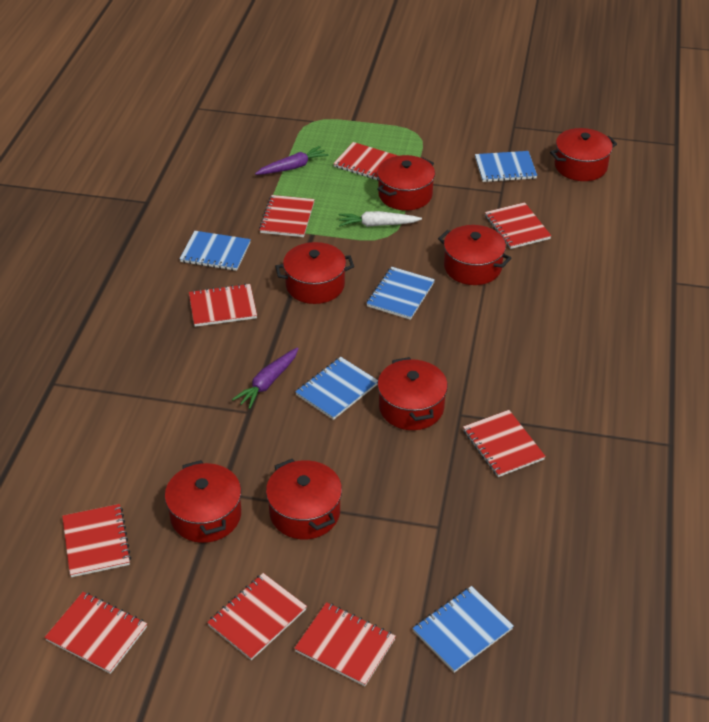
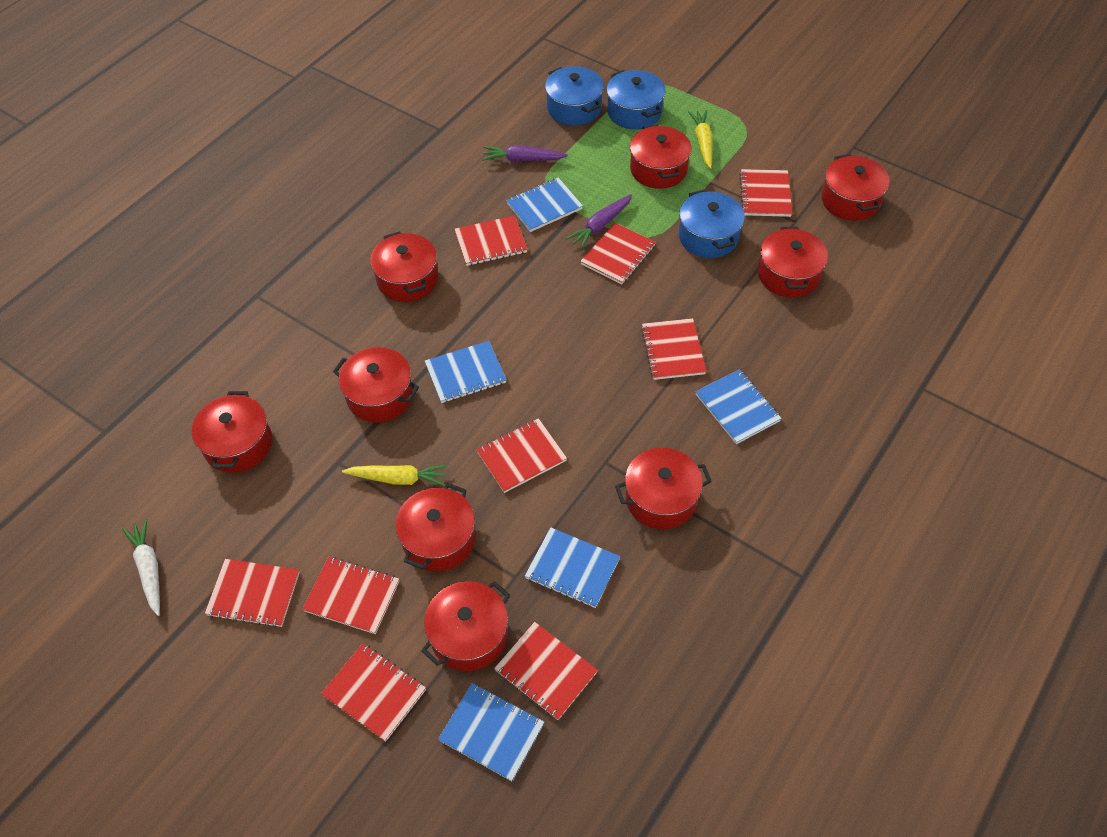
blue pot: 0 -> 3
red pot: 7 -> 9
yellow carrot: 0 -> 2

